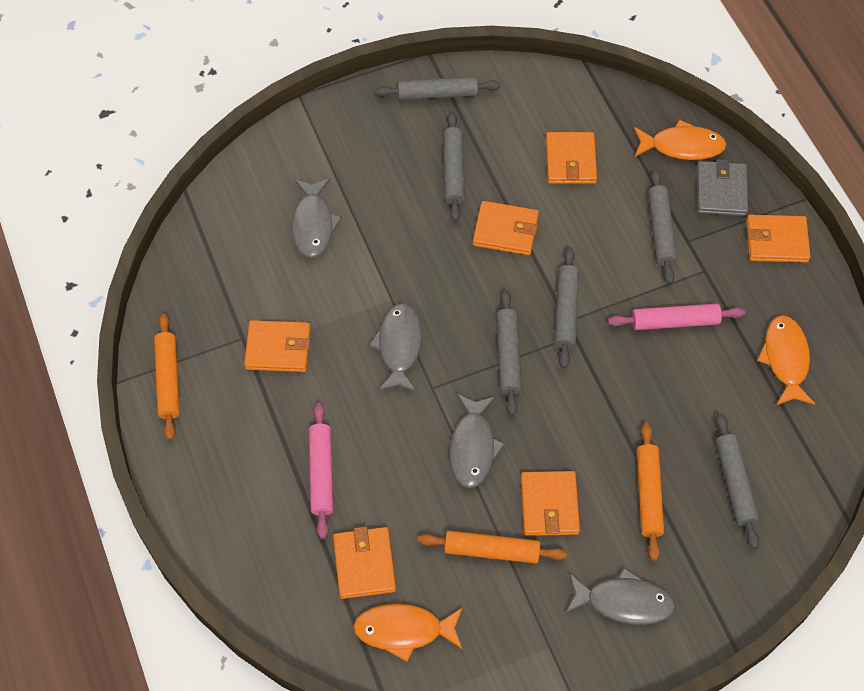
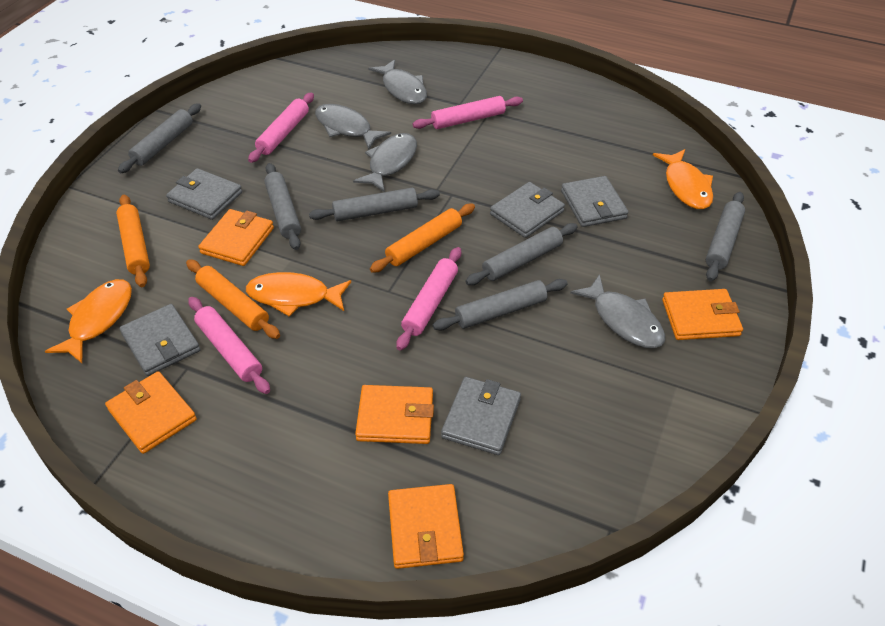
grey wallet: 1 -> 5
orange wallet: 6 -> 5
pink rolling pin: 2 -> 4

